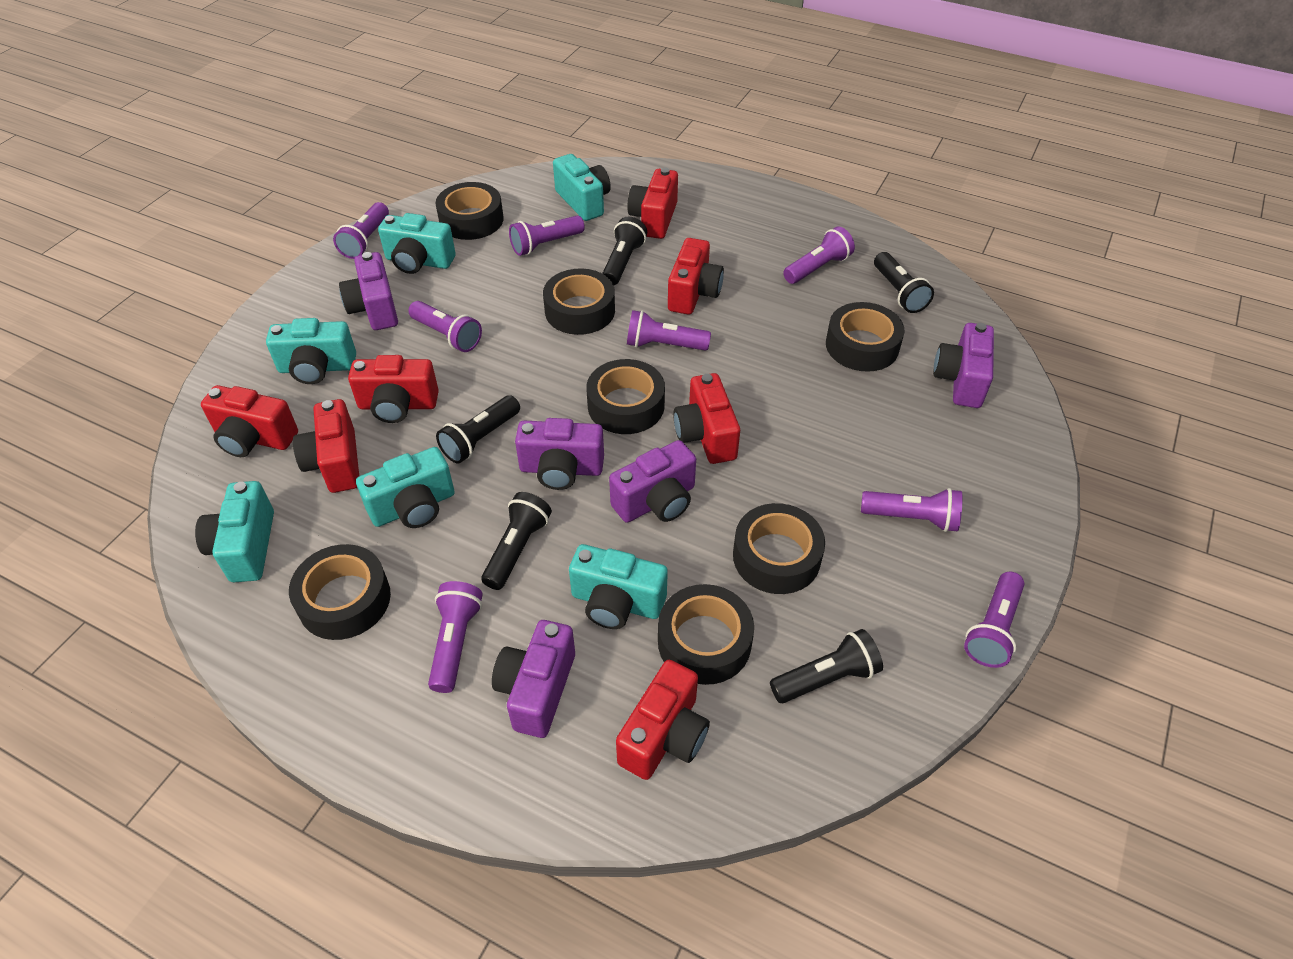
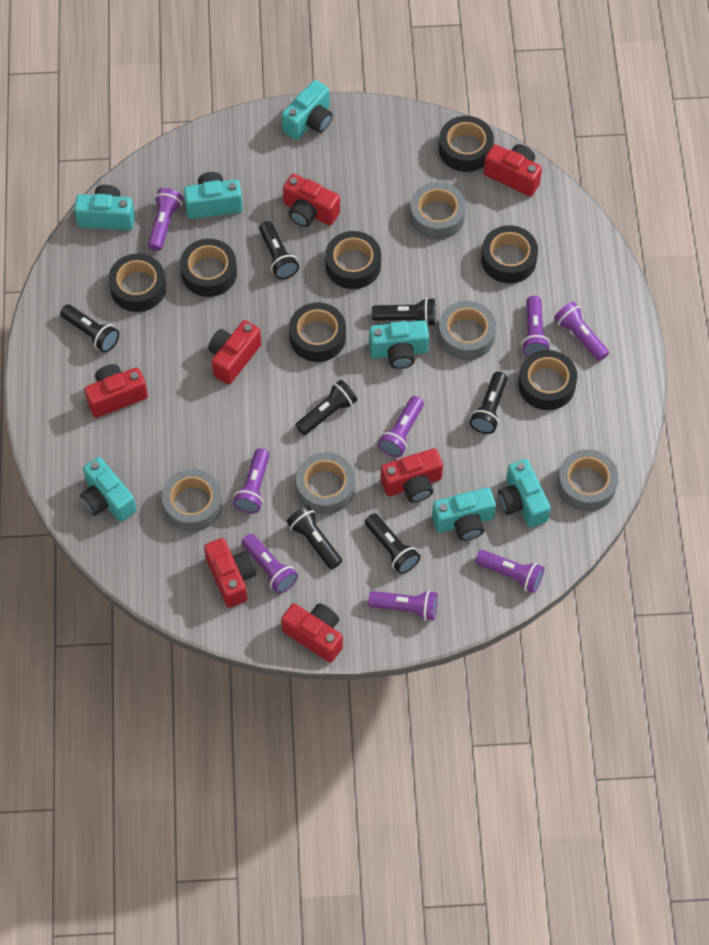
black flashlight: 5 -> 7
grey tape: 0 -> 5
purple camera: 5 -> 0
turquoise camera: 6 -> 7

